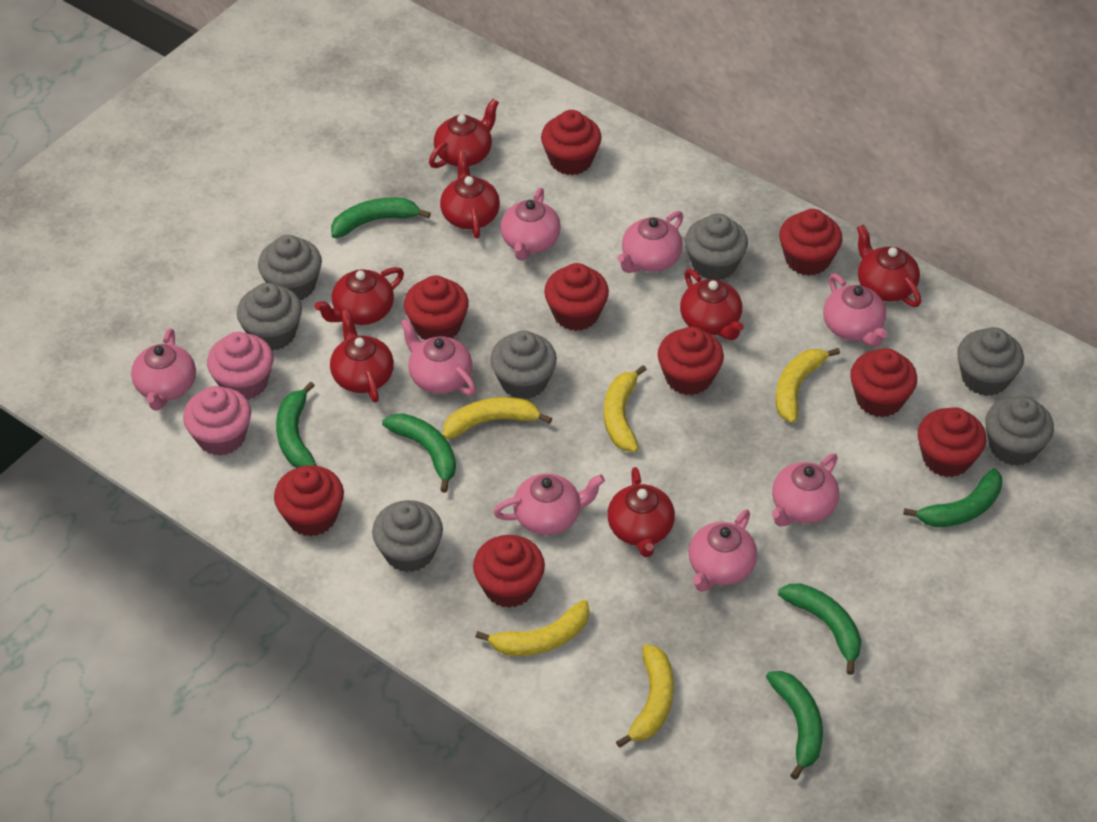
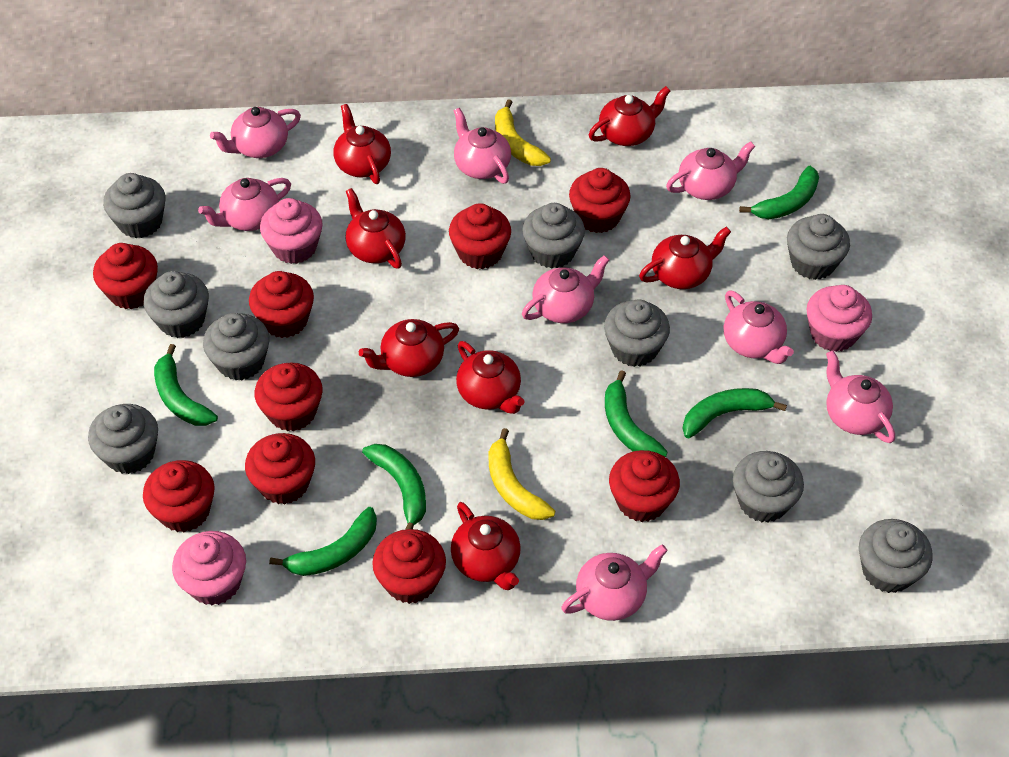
grey cupcake: 7 -> 9
pink cupcake: 2 -> 3
yellow banana: 5 -> 2

